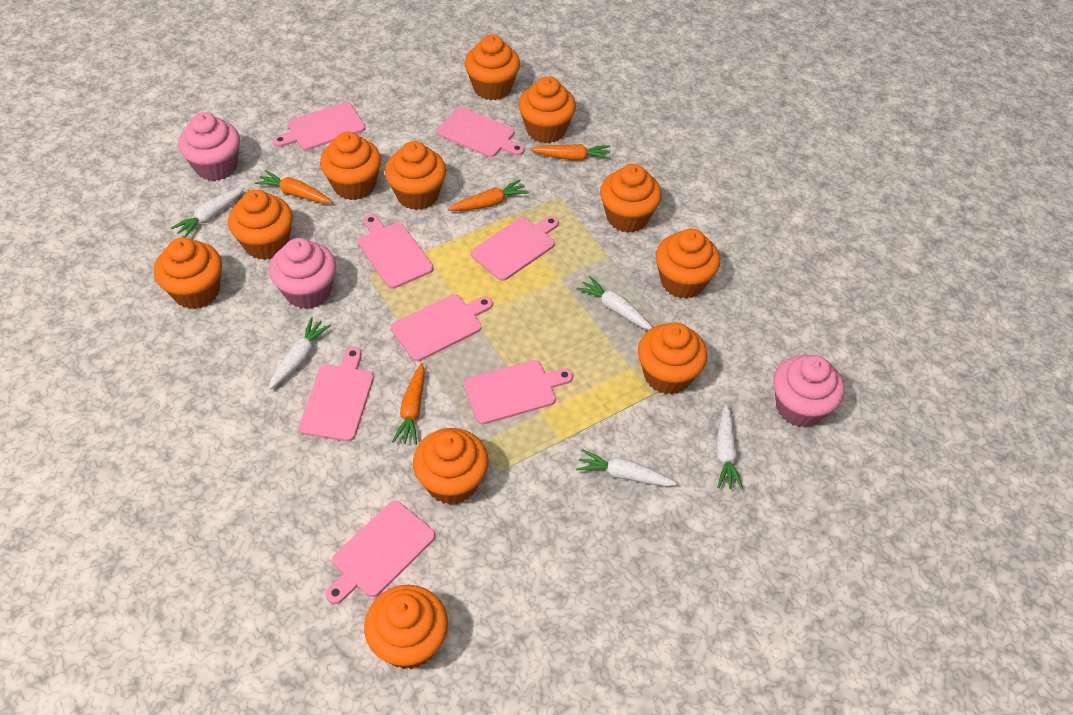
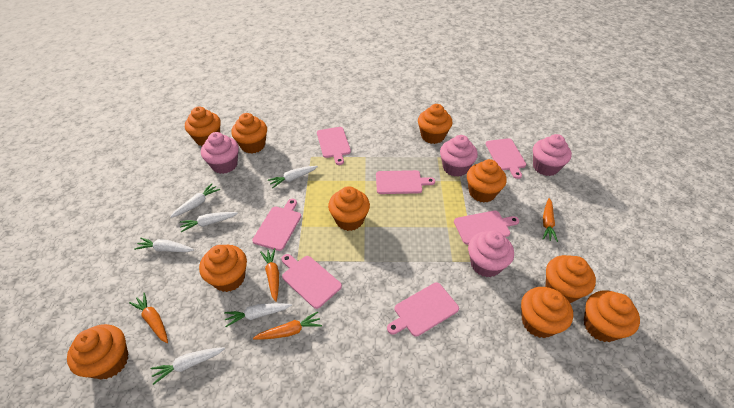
orange cupcake: 11 -> 10
pink cupcake: 3 -> 4
pink cutting board: 8 -> 7
white carrot: 5 -> 6

